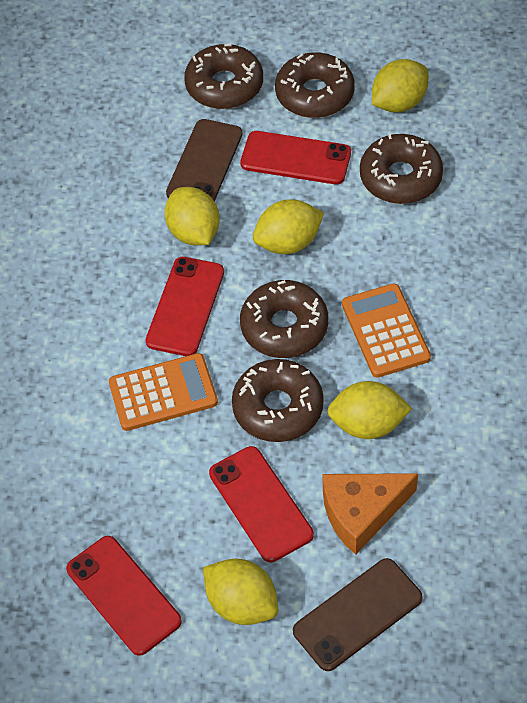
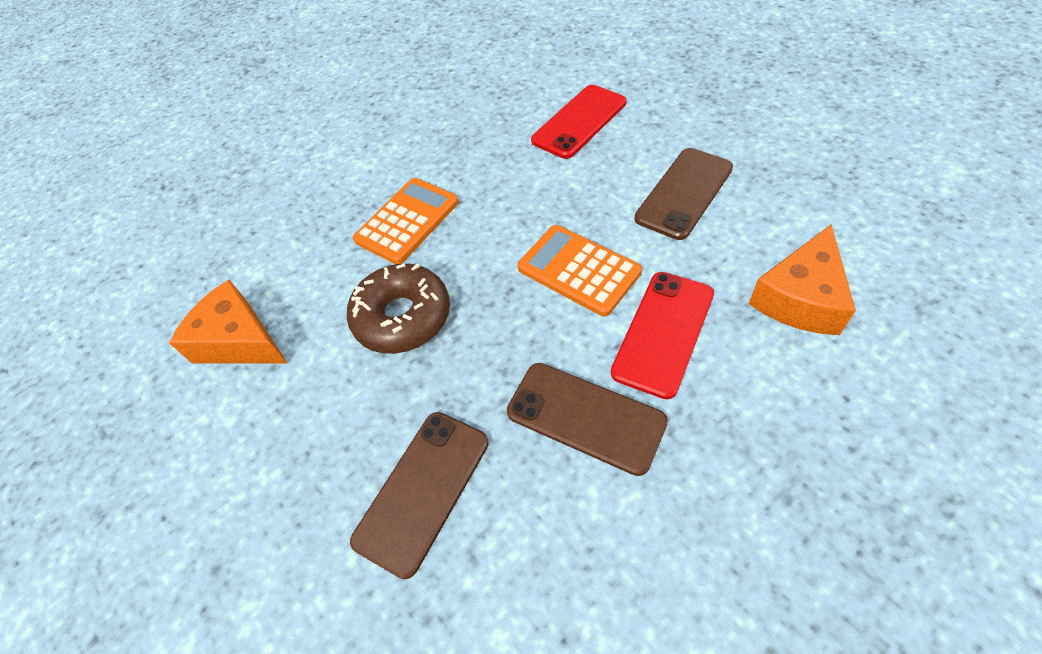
brown donut: 5 -> 1
brown phone: 2 -> 3
orange cheese: 1 -> 2
red phone: 4 -> 2
yellow lemon: 5 -> 0

